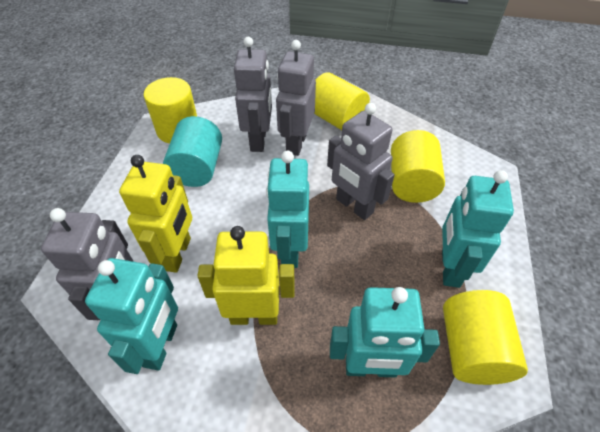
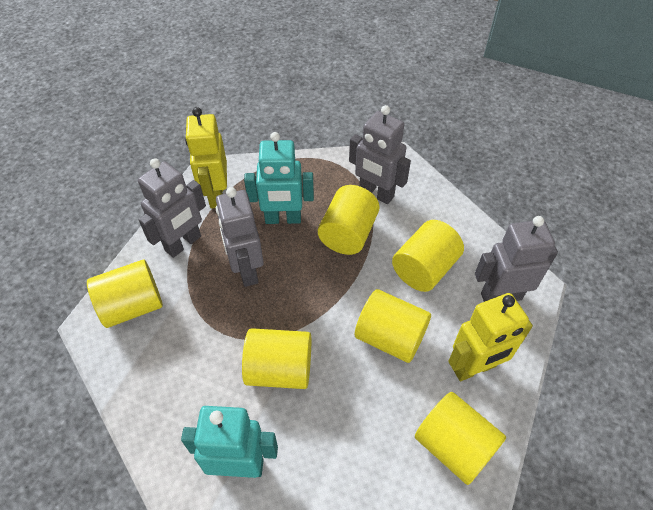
turquoise cylinder: 1 -> 0
turquoise robot: 4 -> 2
yellow cylinder: 4 -> 6

